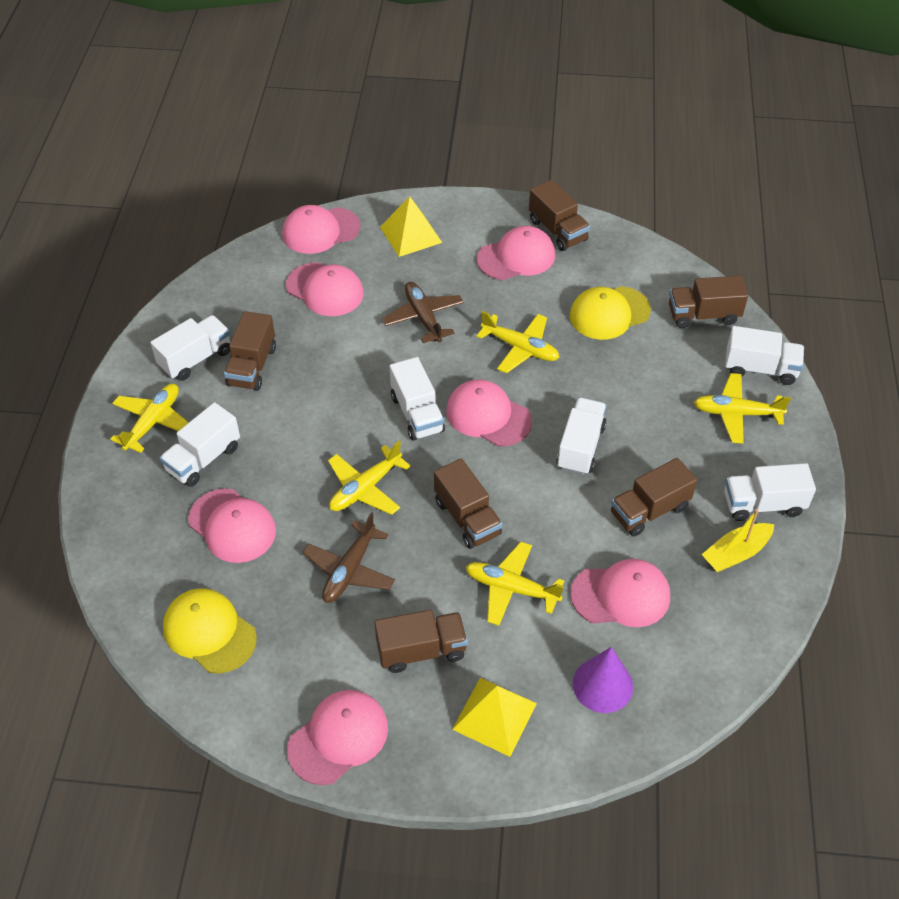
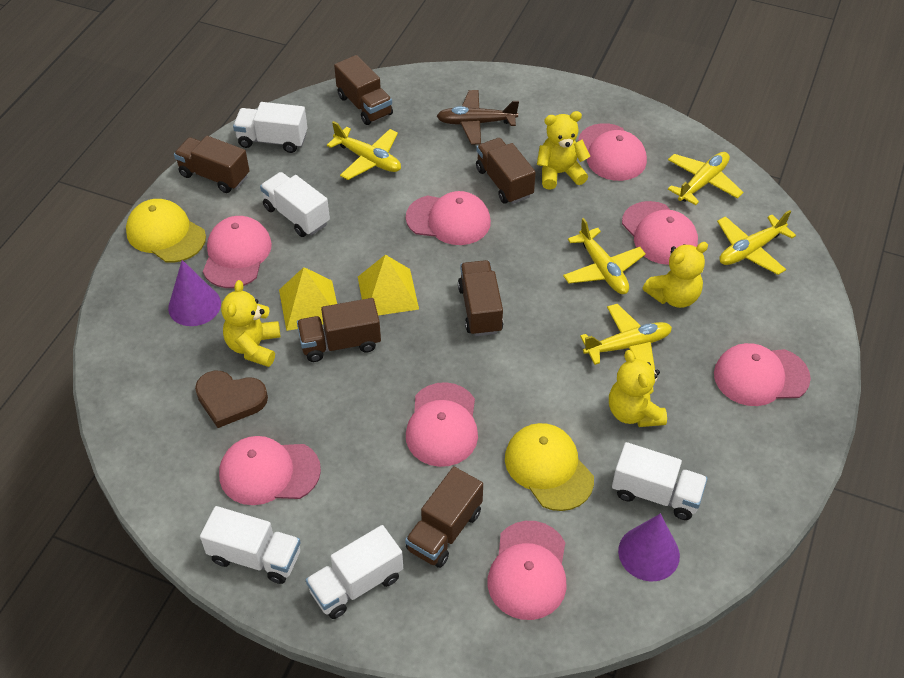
brown heart: 0 -> 1
brown plane: 2 -> 1
pink cap: 7 -> 8
purple cone: 1 -> 2
white truck: 6 -> 5
yellow boat: 1 -> 0
yellow teddy bear: 0 -> 4

